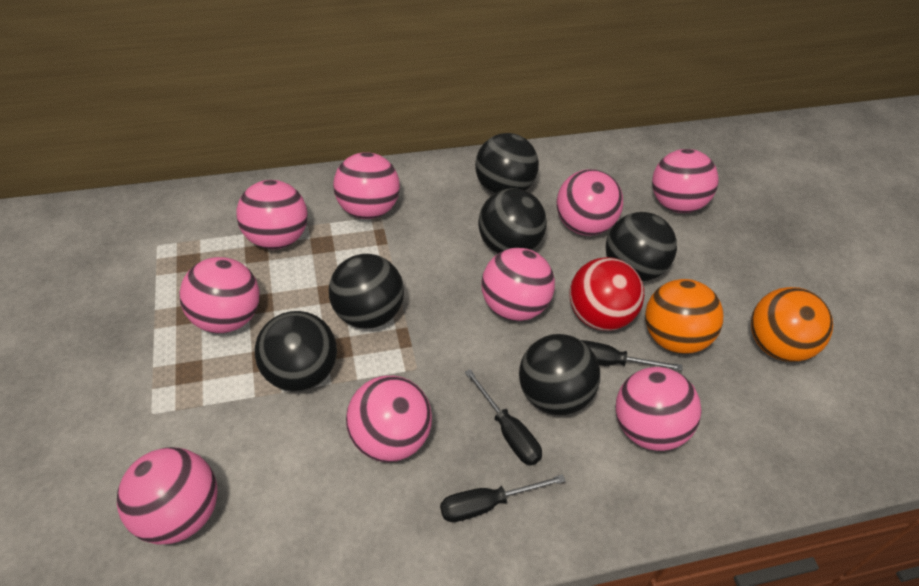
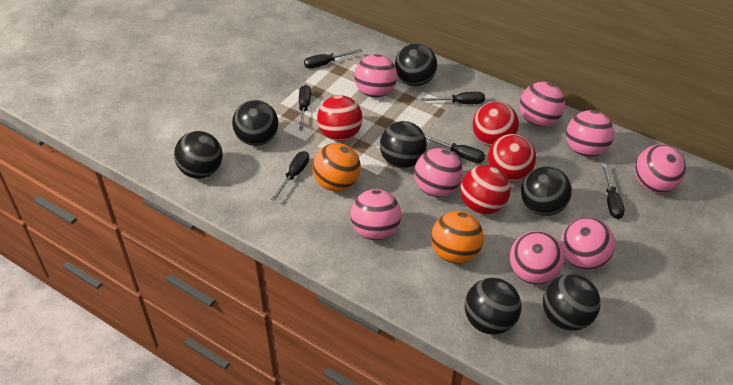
black ball: 6 -> 7
black screwdriver: 3 -> 6
pink ball: 9 -> 8
red ball: 1 -> 4

